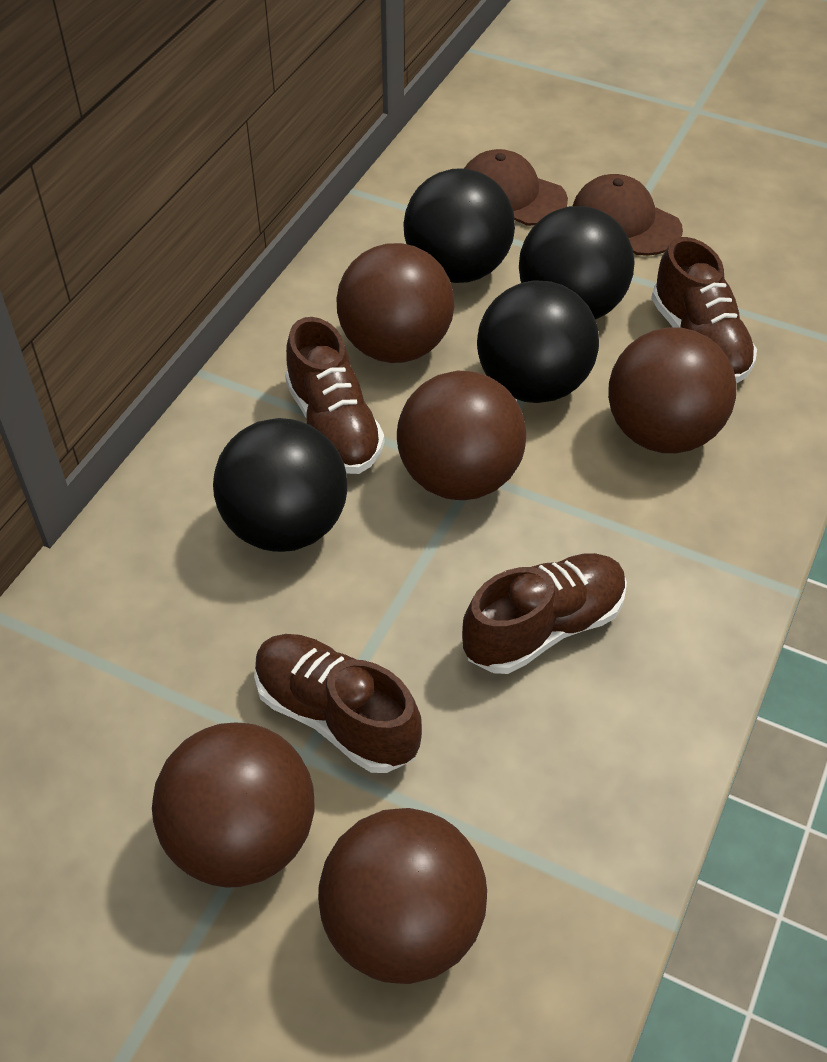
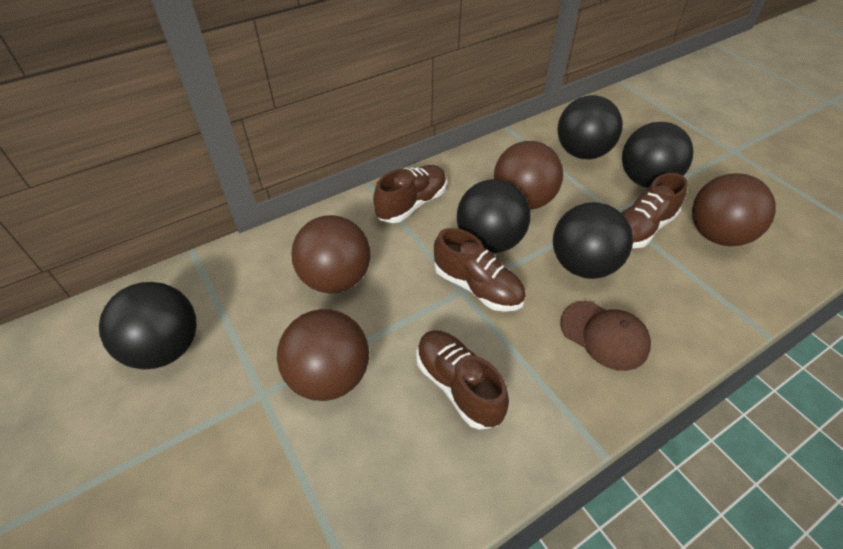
black ball: 4 -> 5
brown ball: 5 -> 4
brown cap: 2 -> 1

